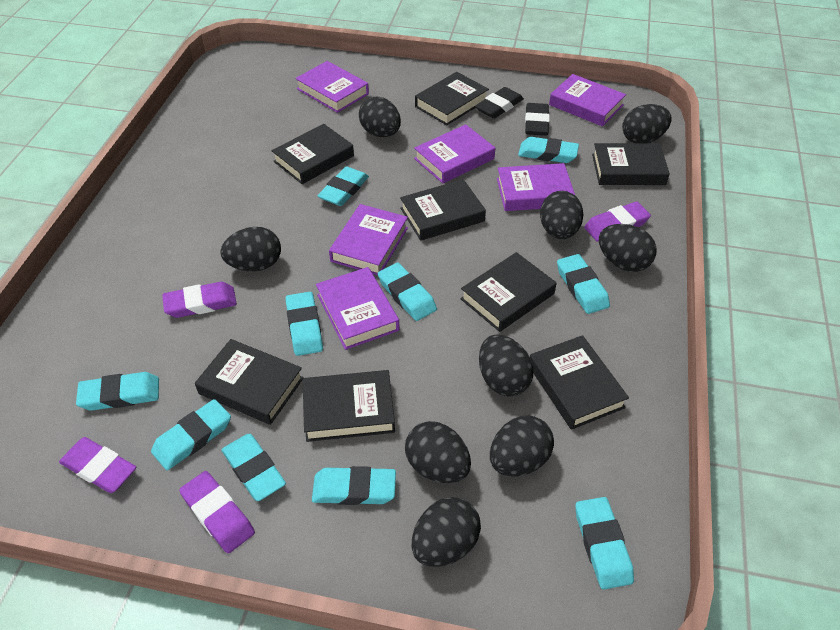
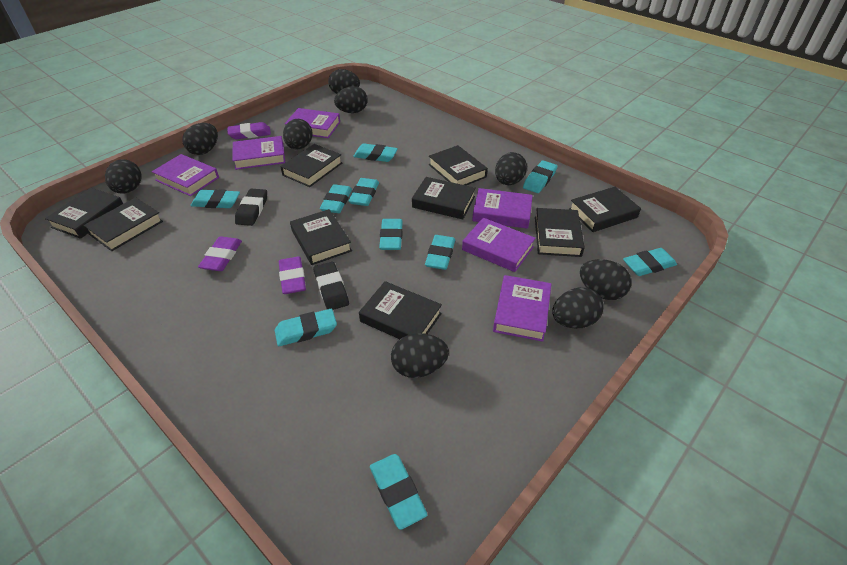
black book: 8 -> 9
purple eraser: 4 -> 3

